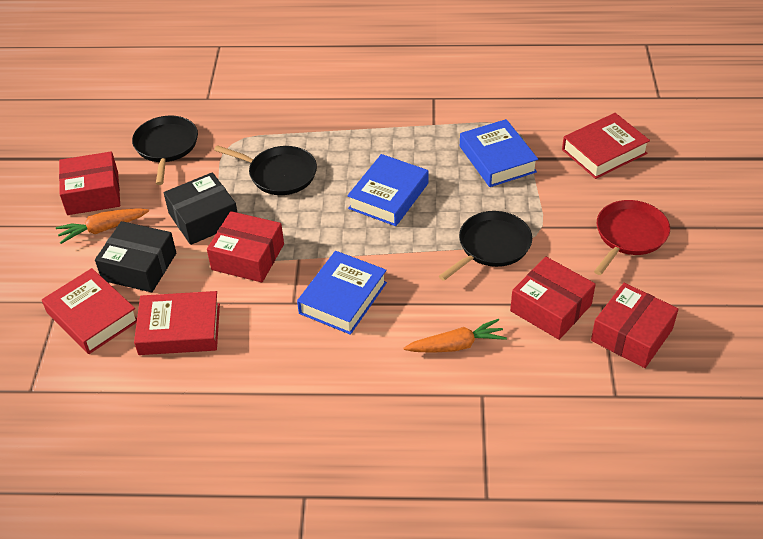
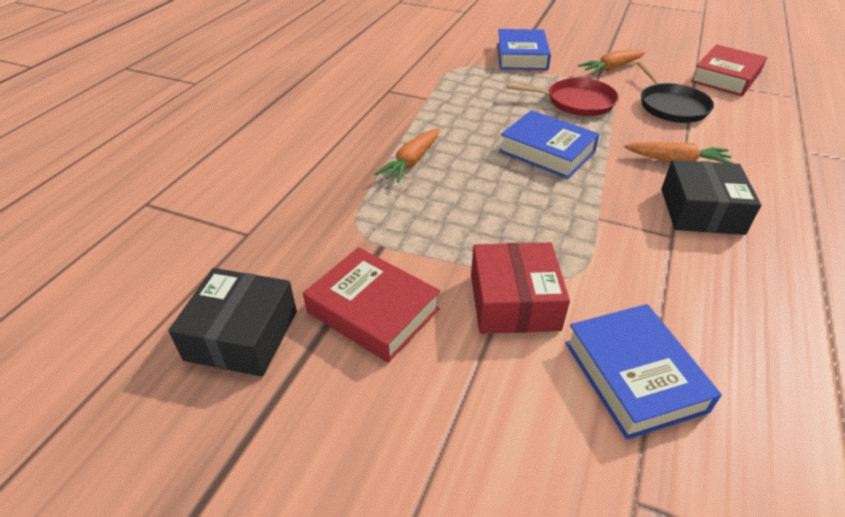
black pan: 3 -> 1
orange carrot: 2 -> 3
red book: 3 -> 2
red box: 4 -> 1

